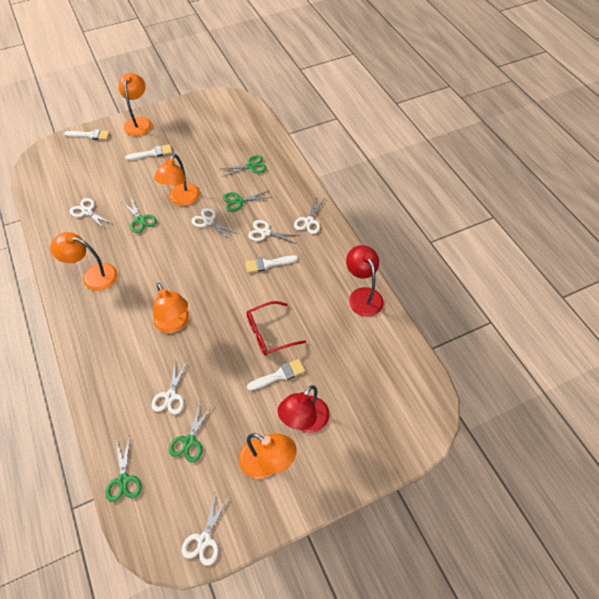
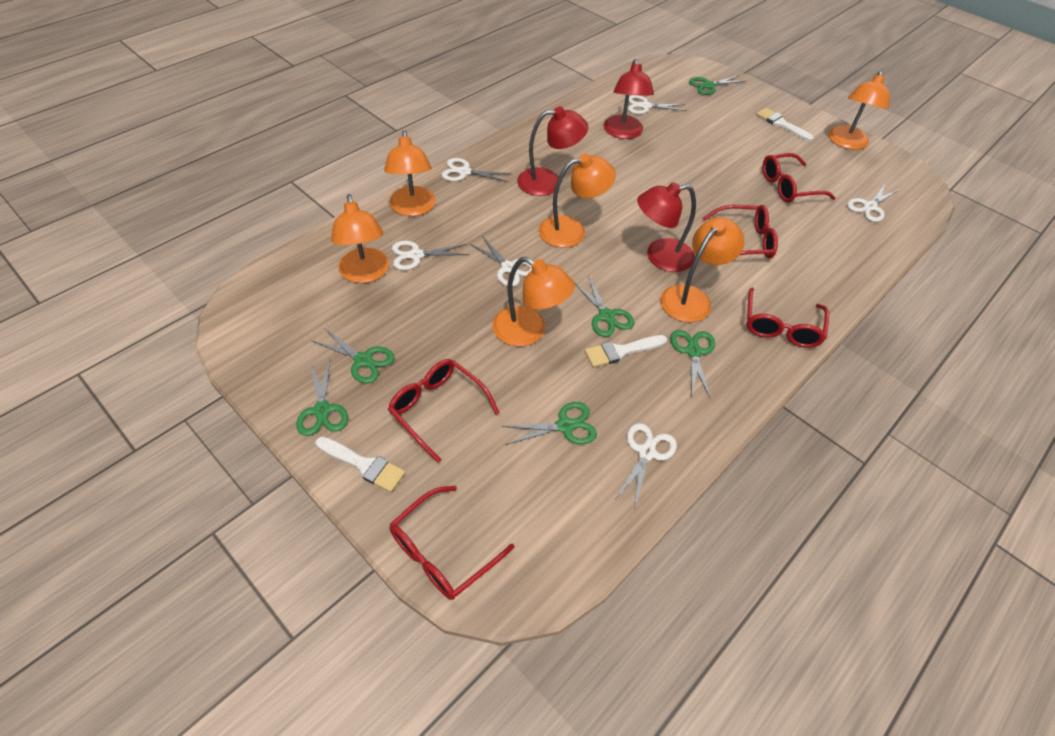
green scissors: 5 -> 6
orange lamp: 5 -> 6
red glasses: 1 -> 5
red lamp: 2 -> 3
white brush: 4 -> 3

